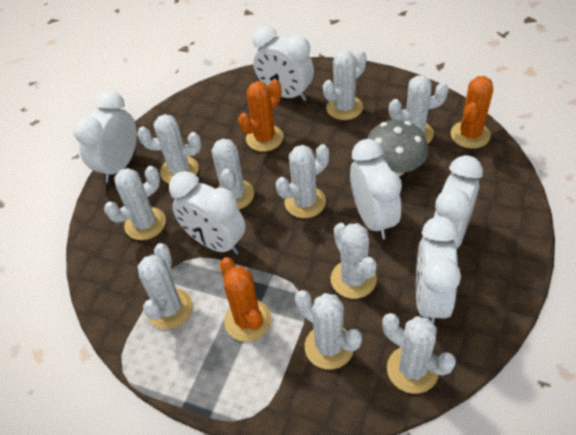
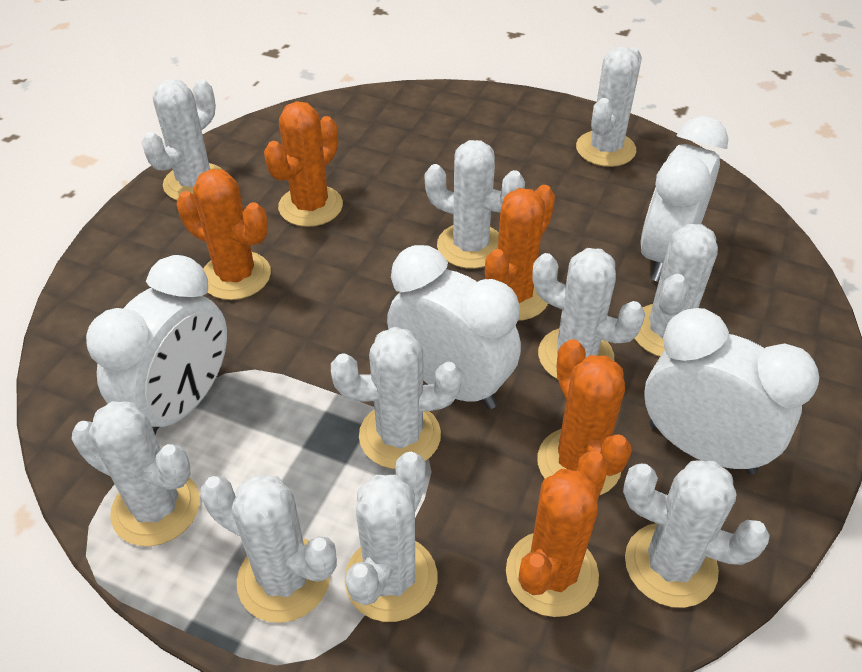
grey mushroom: 1 -> 0
orange cactus: 3 -> 5
white clock: 6 -> 4

